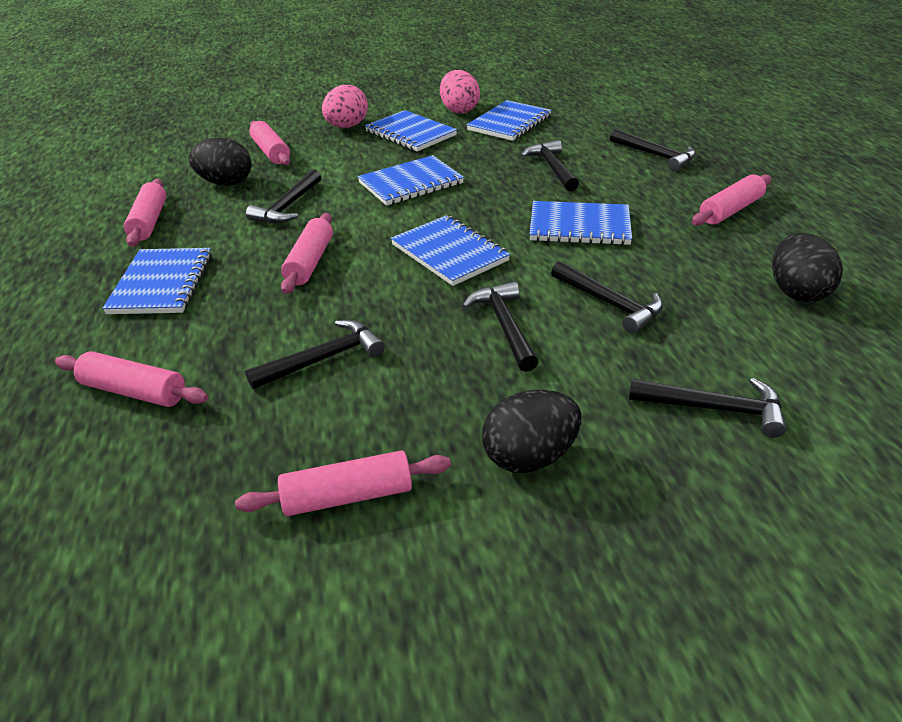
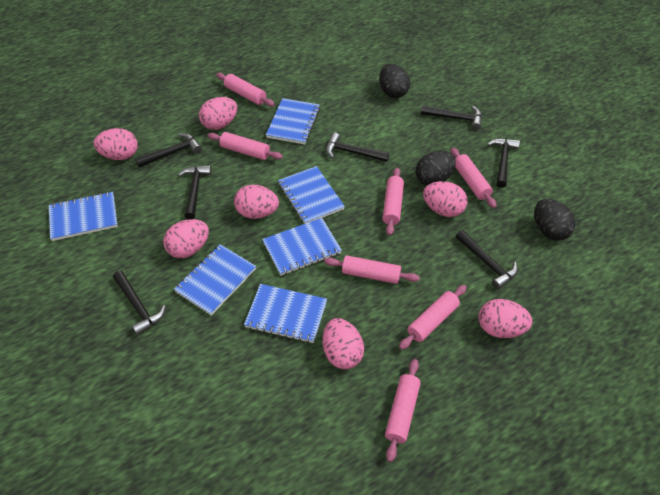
pink egg: 2 -> 7
pink rolling pin: 6 -> 7

